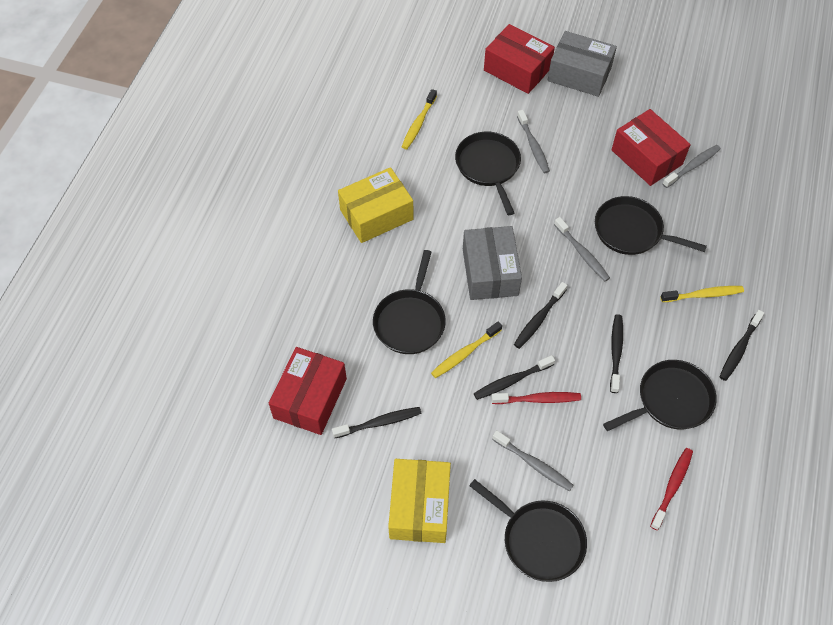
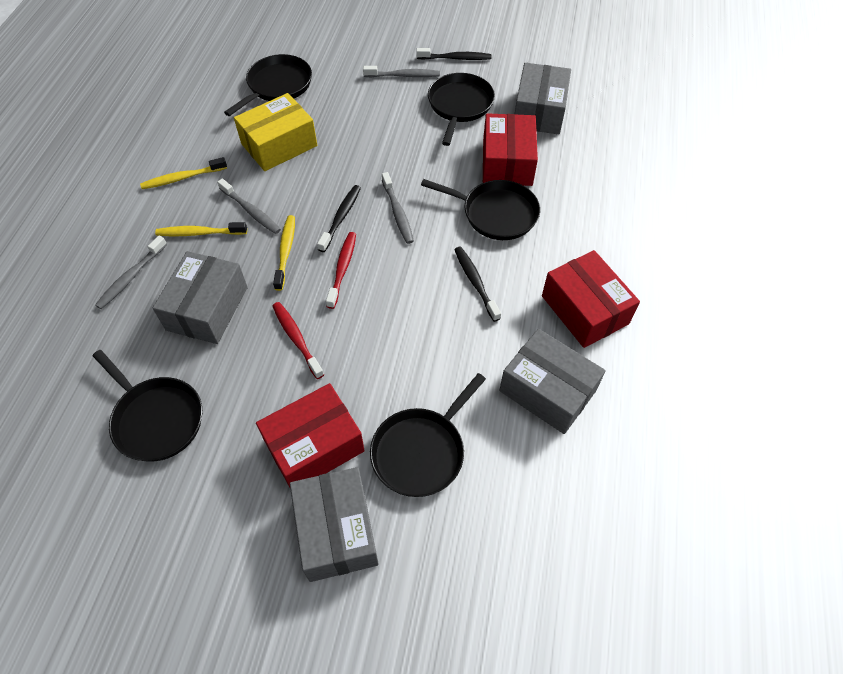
black toothbrush: 5 -> 3
grey box: 2 -> 4
yellow box: 2 -> 1

